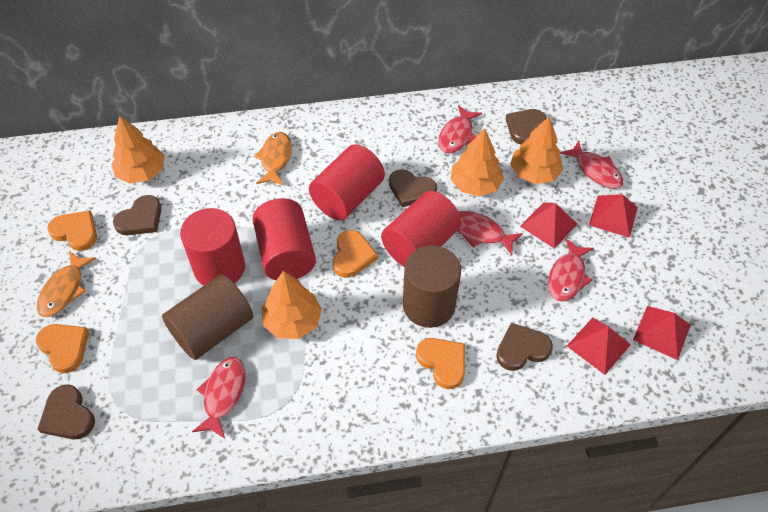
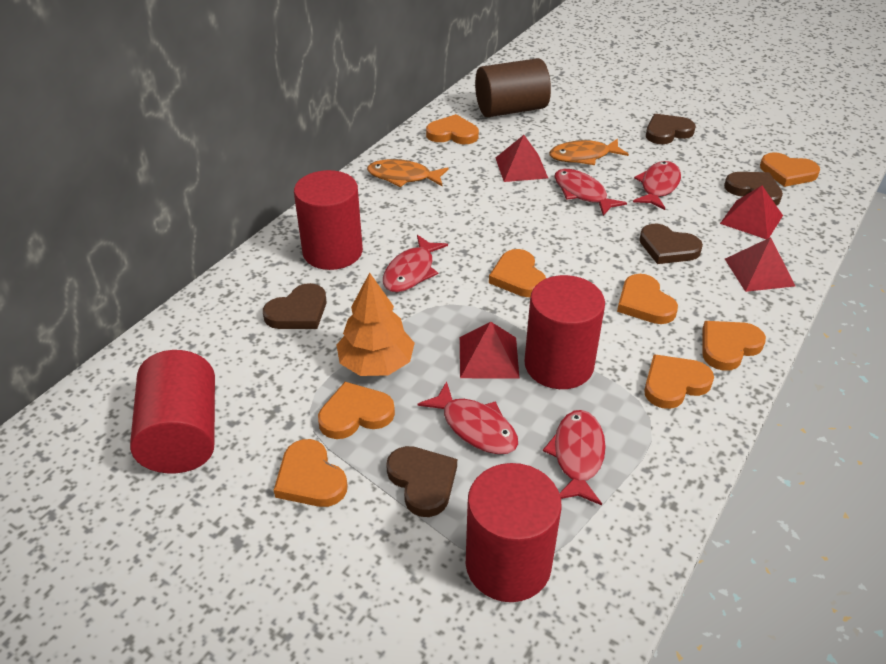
brown cylinder: 2 -> 1
orange heart: 4 -> 8
orange tree: 4 -> 1

